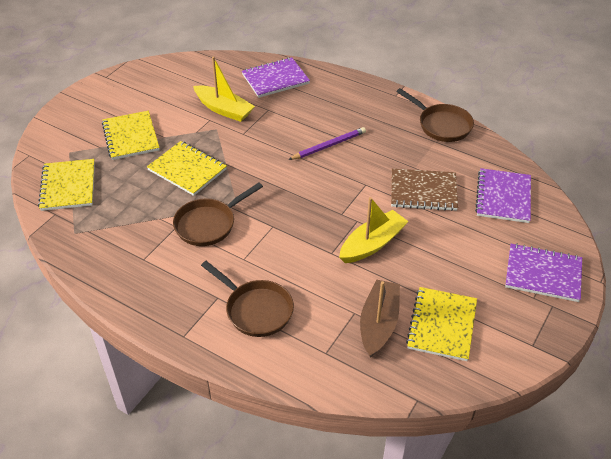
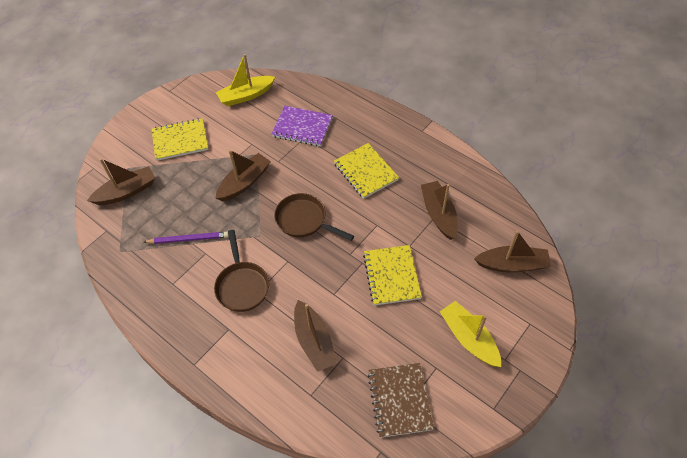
brown boat: 1 -> 5
brown pan: 3 -> 2
purple notebook: 3 -> 1
yellow notebook: 4 -> 3

